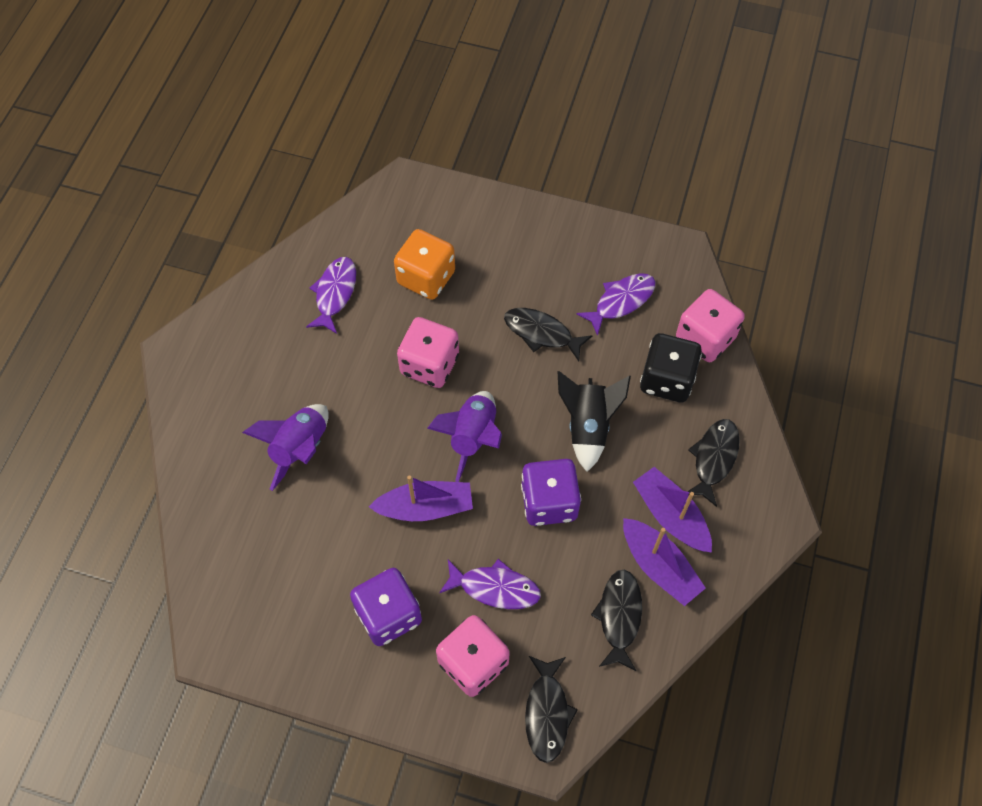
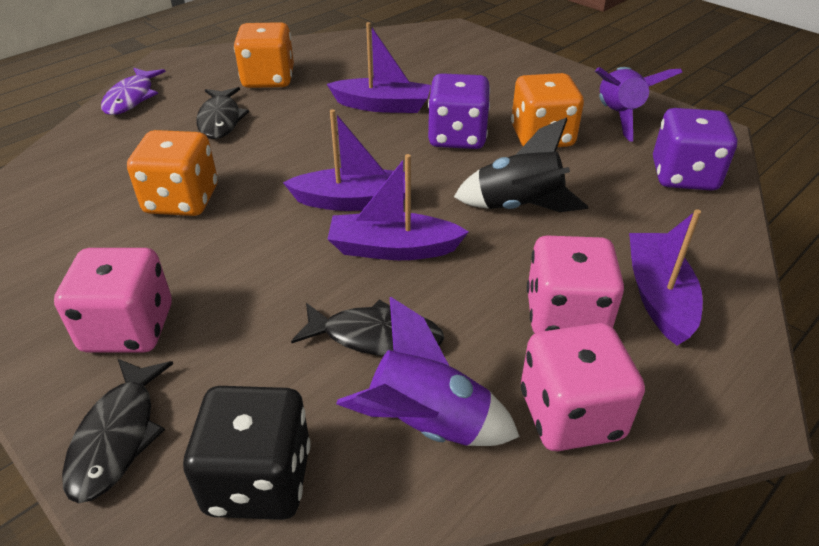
black fish: 4 -> 3
orange dice: 1 -> 3
purple boat: 3 -> 4
purple fish: 3 -> 1

